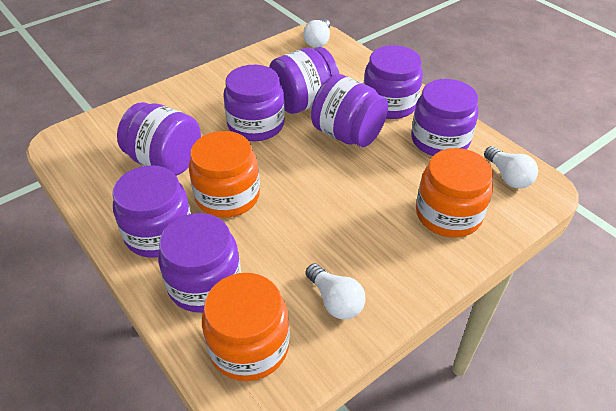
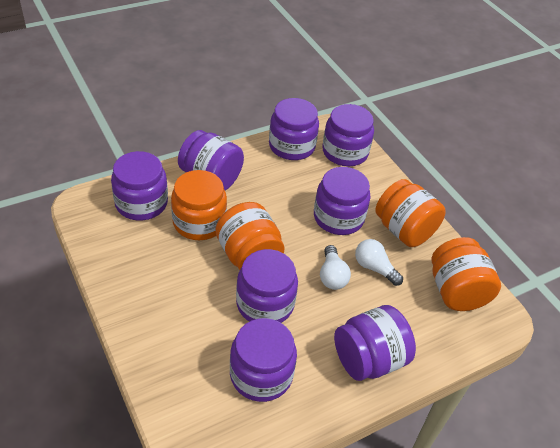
orange jar: 3 -> 4
white light bulb: 3 -> 2

